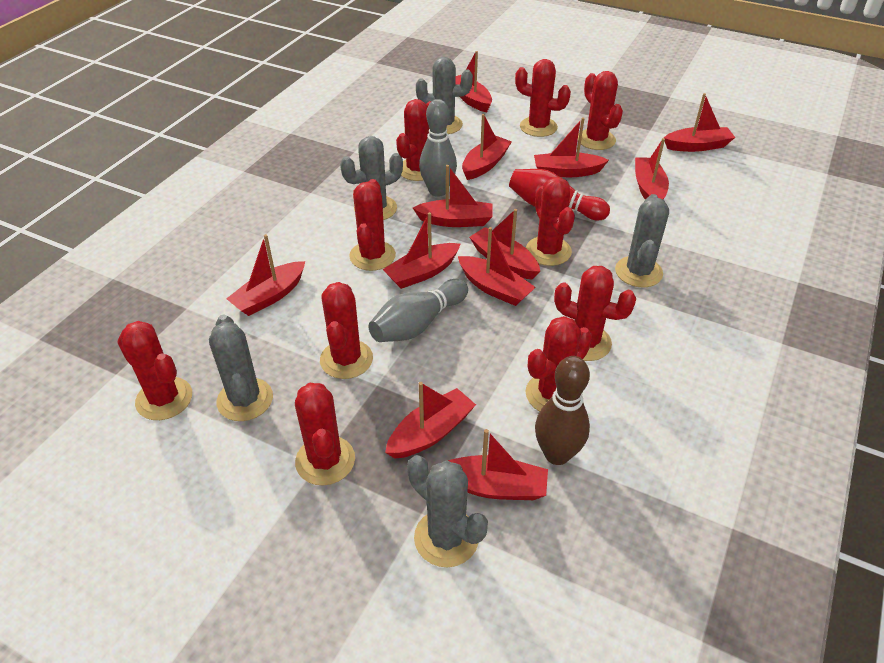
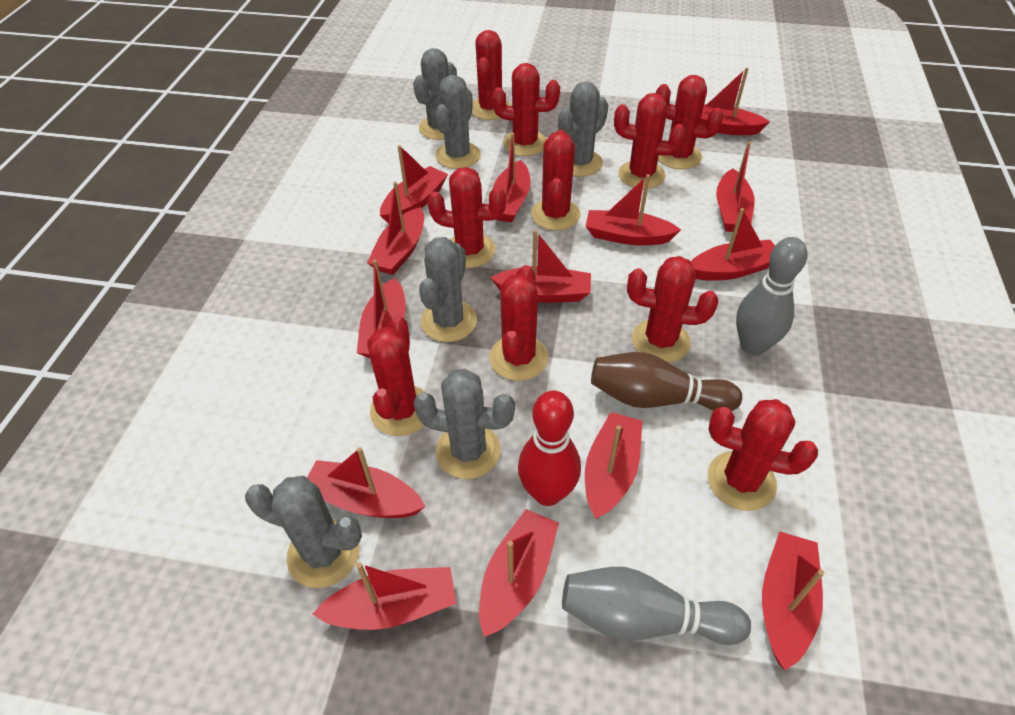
grey cactus: 5 -> 6
red boat: 12 -> 14

